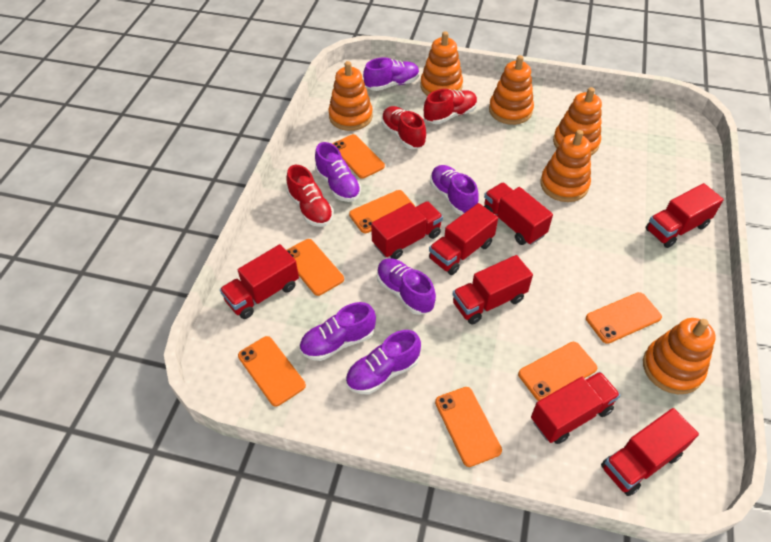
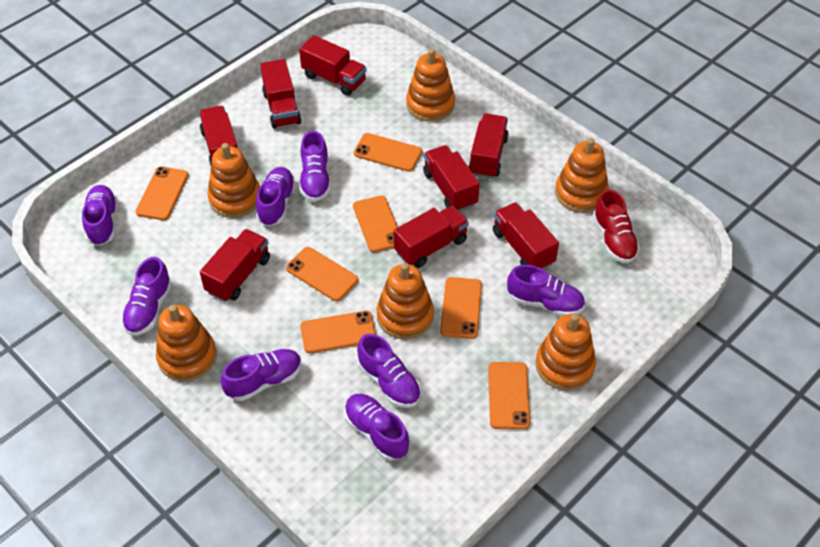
purple shoe: 6 -> 8
red shoe: 3 -> 1

